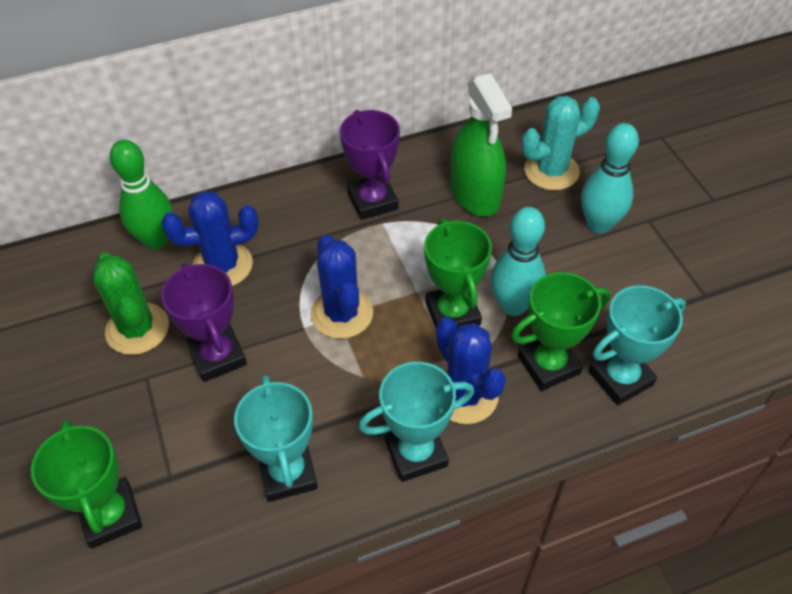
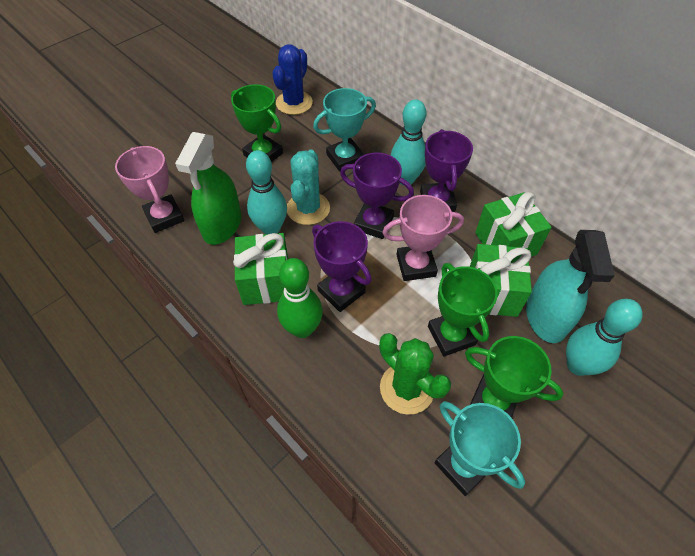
blue cactus: 3 -> 1
green gift: 0 -> 3
pink trophy: 0 -> 2
purple trophy: 2 -> 3
turquoise bowling pin: 2 -> 3
turquoise spray bottle: 0 -> 1
turquoise trophy: 3 -> 2

